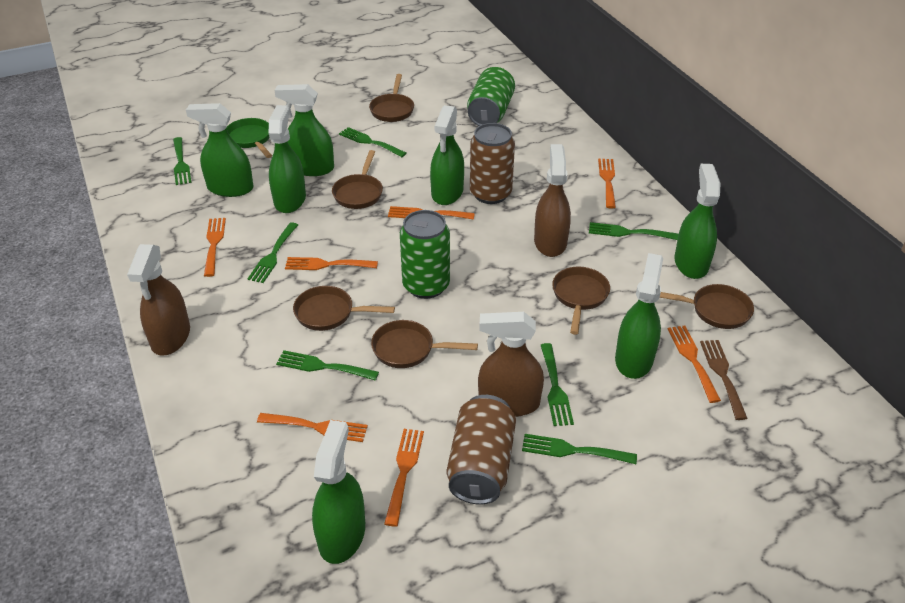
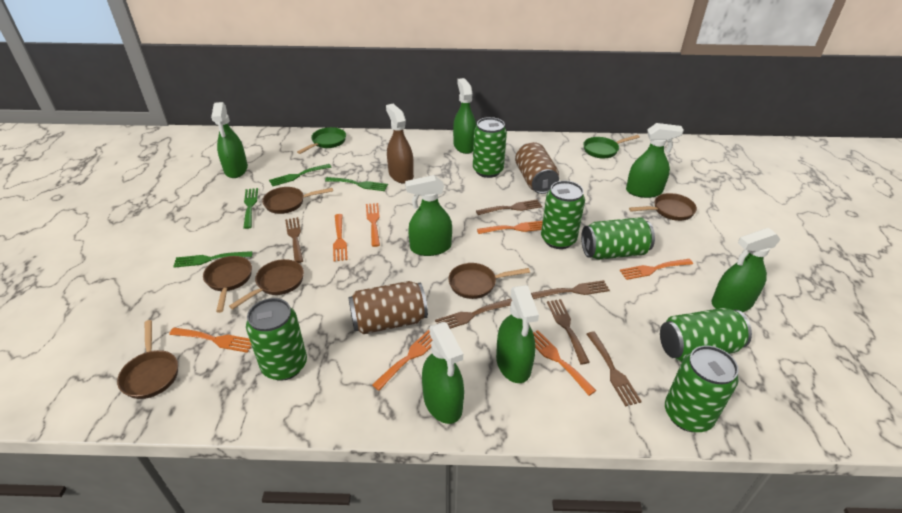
brown fork: 1 -> 6
brown spray bottle: 3 -> 1
green can: 2 -> 6
green fork: 7 -> 4
green pan: 1 -> 2

